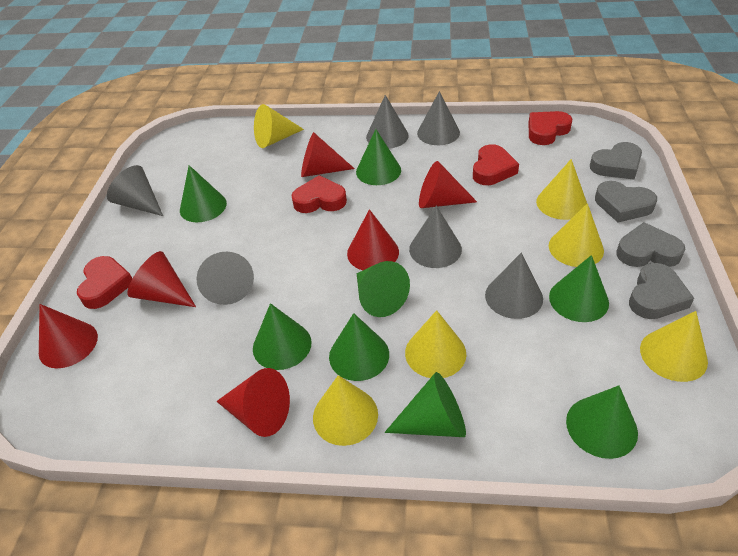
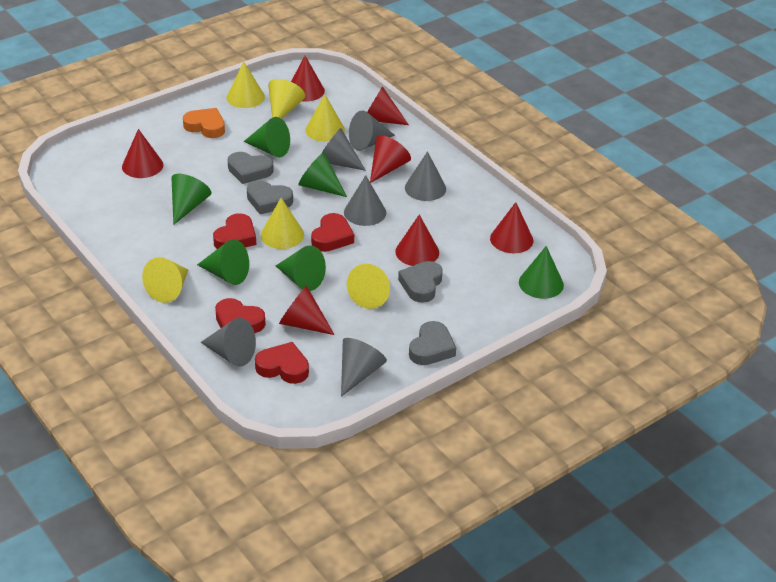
green cone: 8 -> 6
orange heart: 0 -> 1
red cone: 6 -> 7

